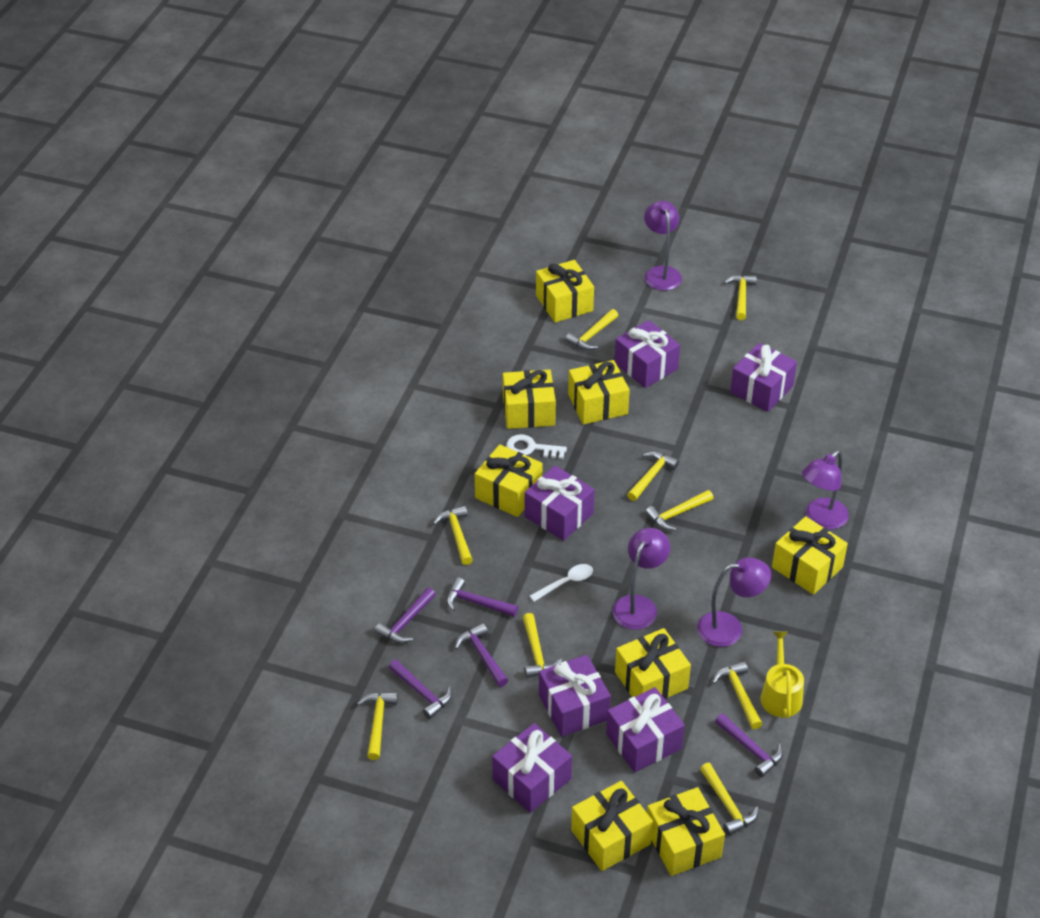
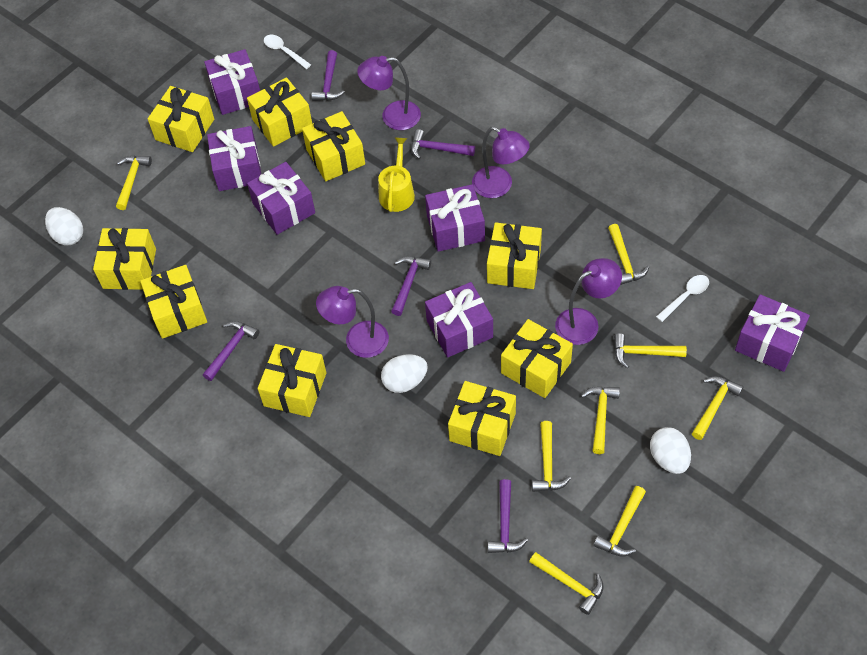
white egg: 0 -> 3
white key: 1 -> 0
white spoon: 1 -> 2
yellow gift: 8 -> 9
yellow hammer: 9 -> 8

